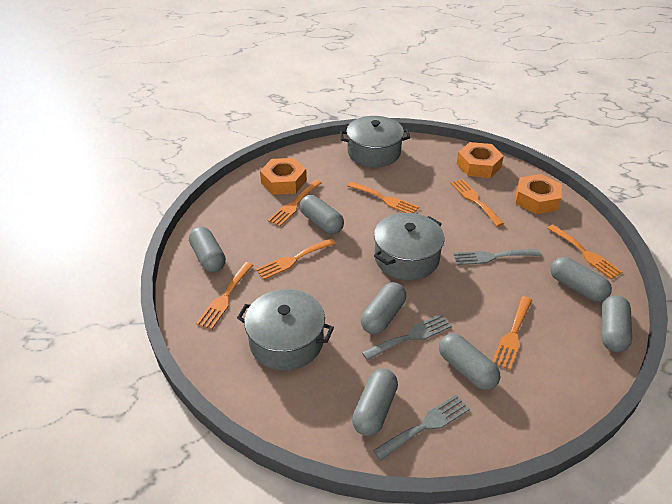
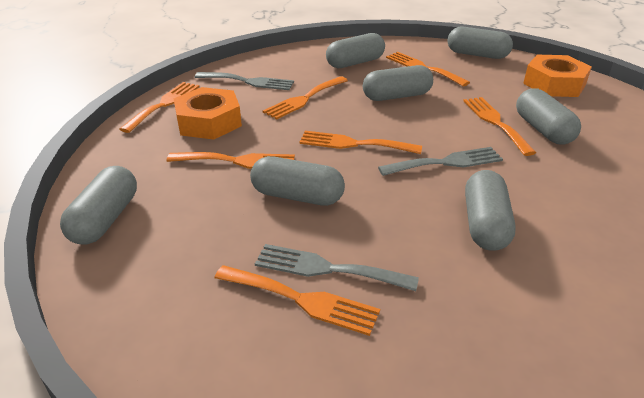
grey pot: 3 -> 0
orange nut: 3 -> 2

